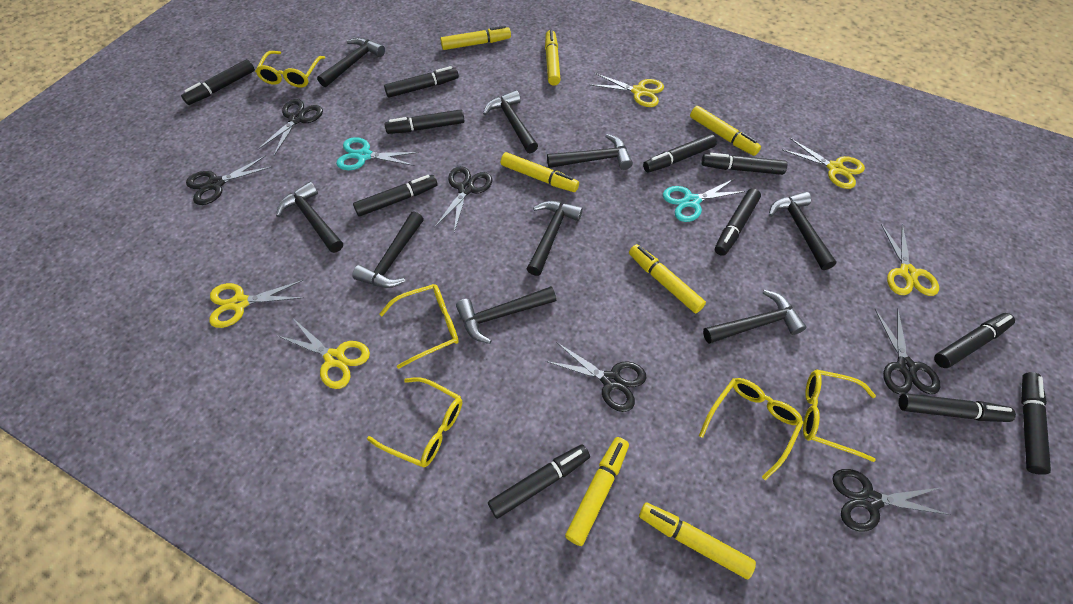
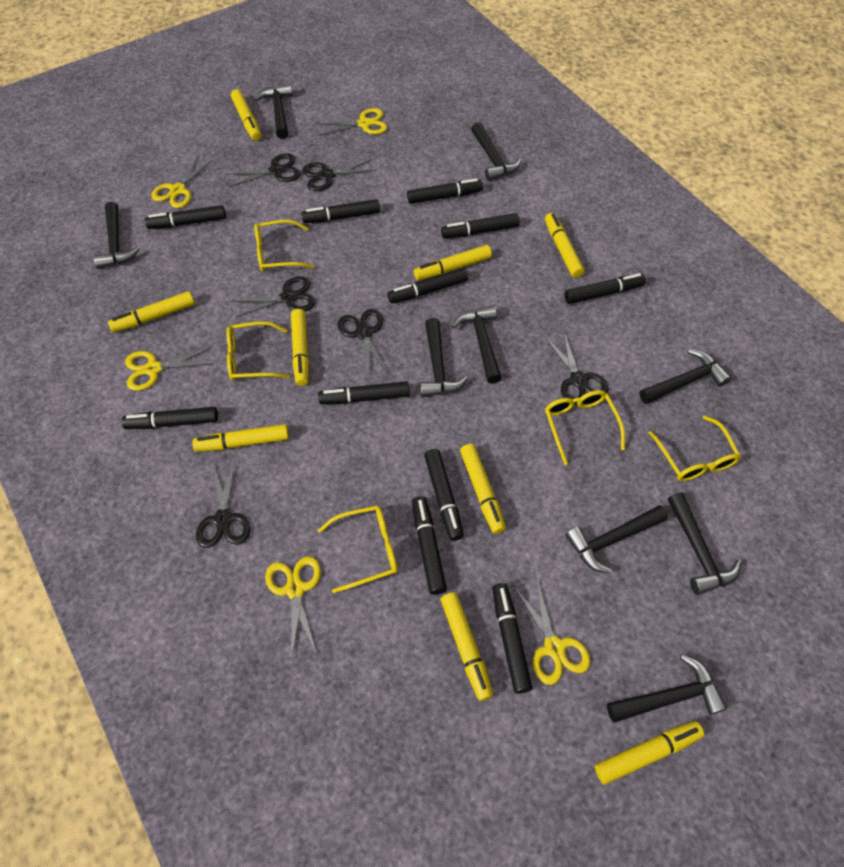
turquoise scissors: 2 -> 0
yellow marker: 7 -> 9

